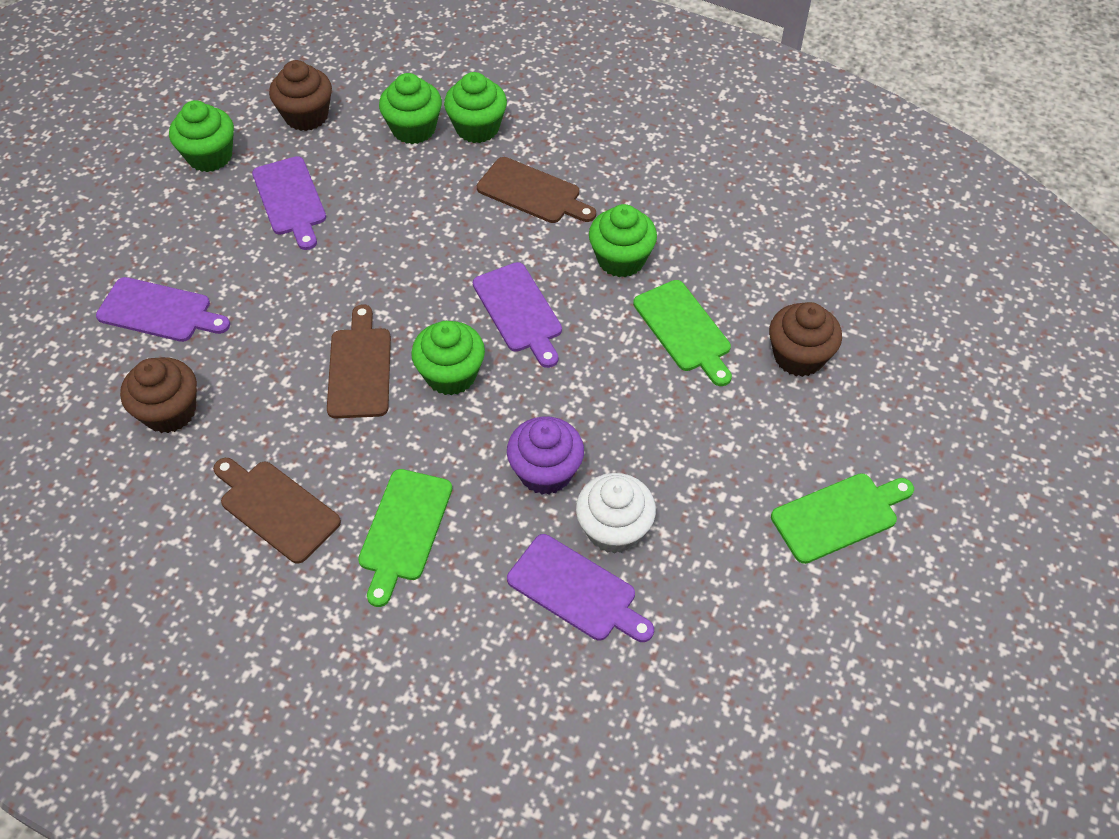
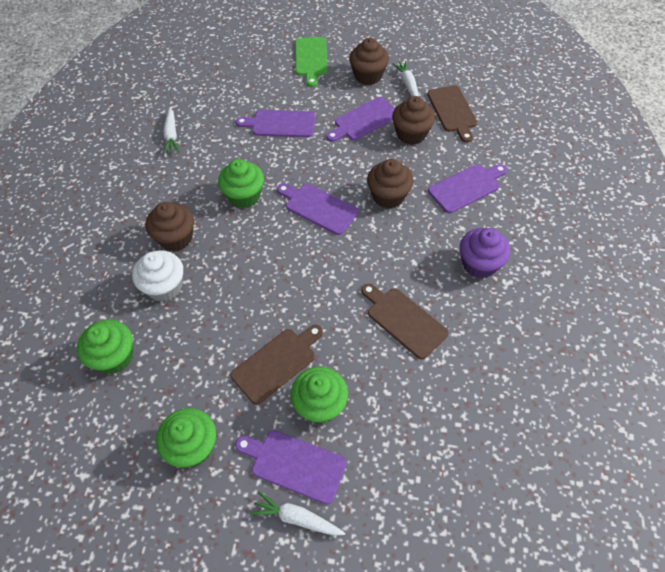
brown cupcake: 3 -> 4
green cupcake: 5 -> 4
green cutting board: 3 -> 1
purple cutting board: 4 -> 5
white carrot: 0 -> 3

